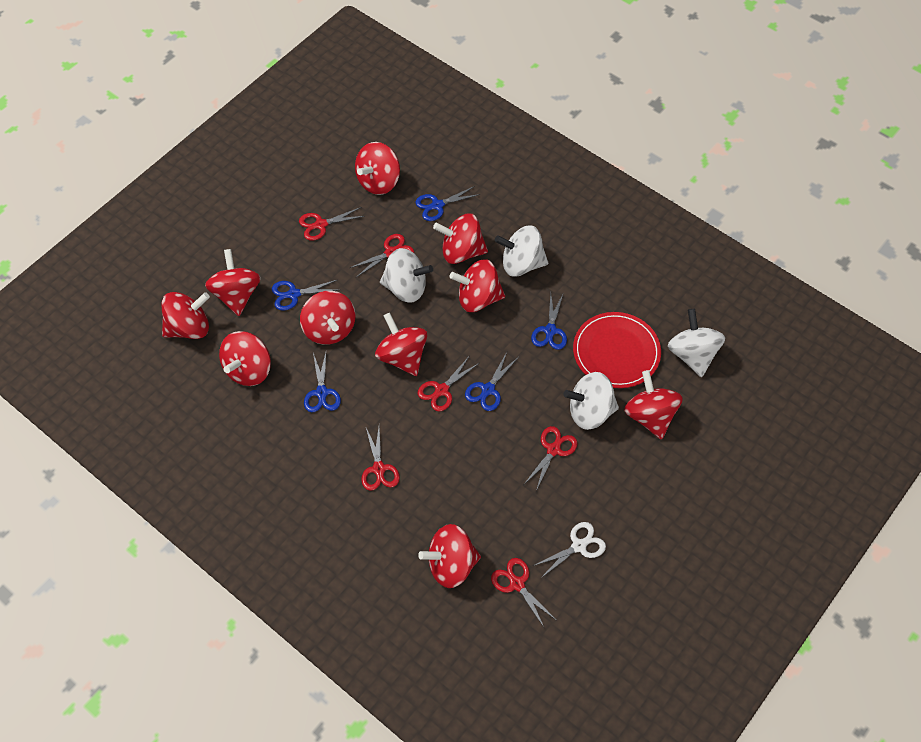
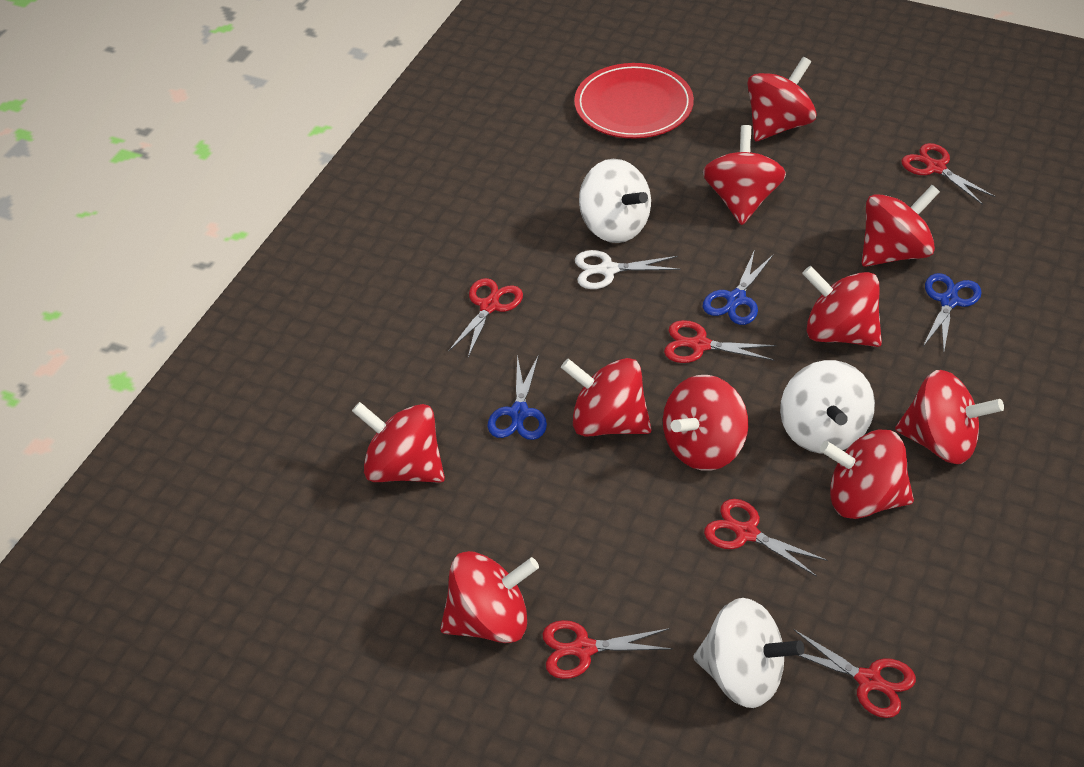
blue scissors: 5 -> 3
white spinning top: 4 -> 3

